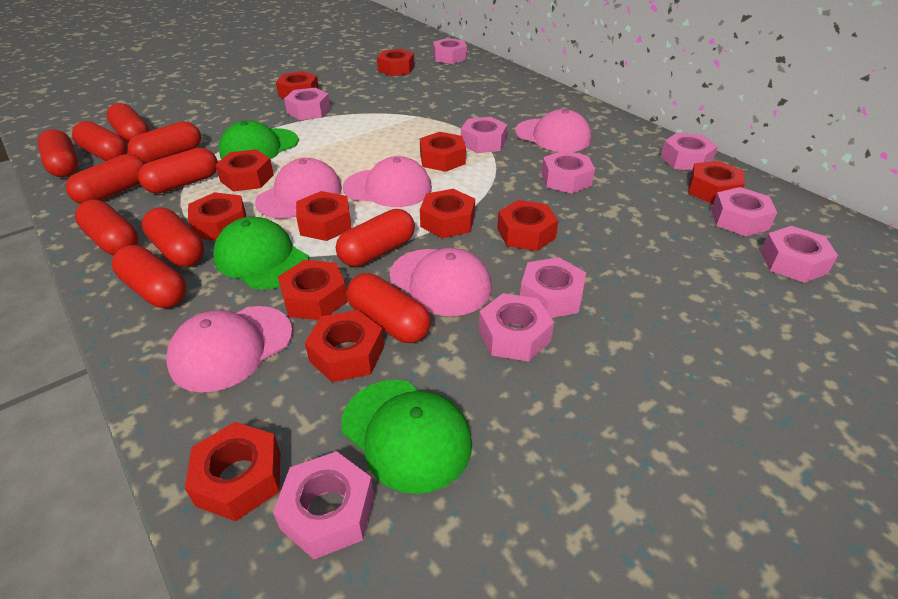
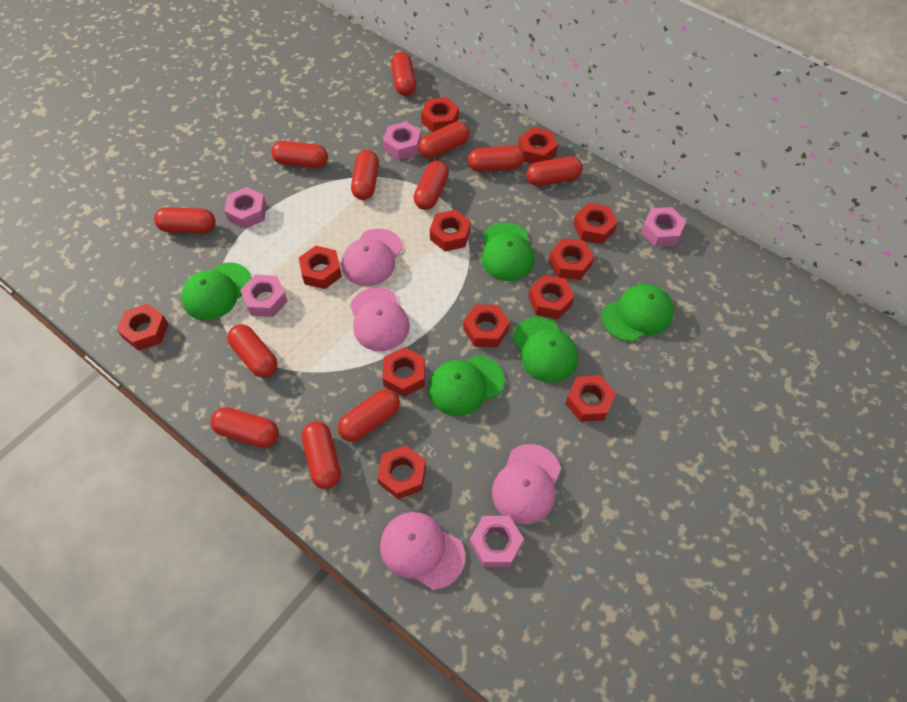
green cap: 3 -> 5
pink cap: 5 -> 4
pink nut: 10 -> 5
red capsule: 11 -> 12

